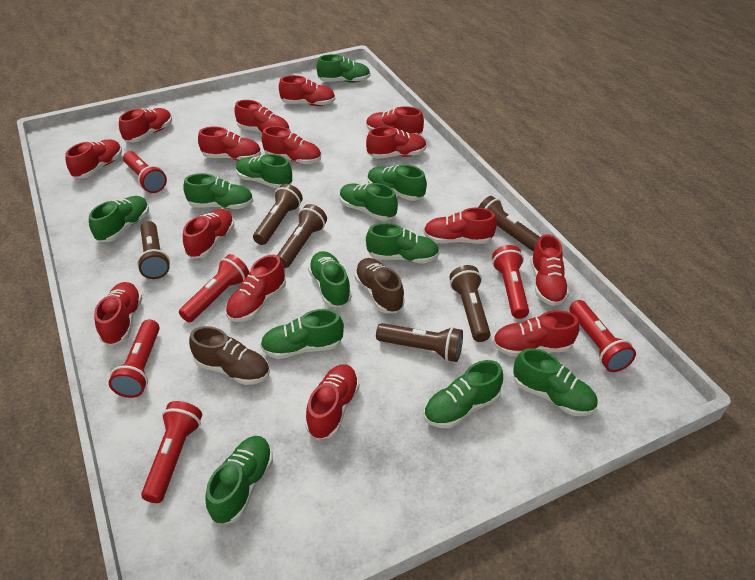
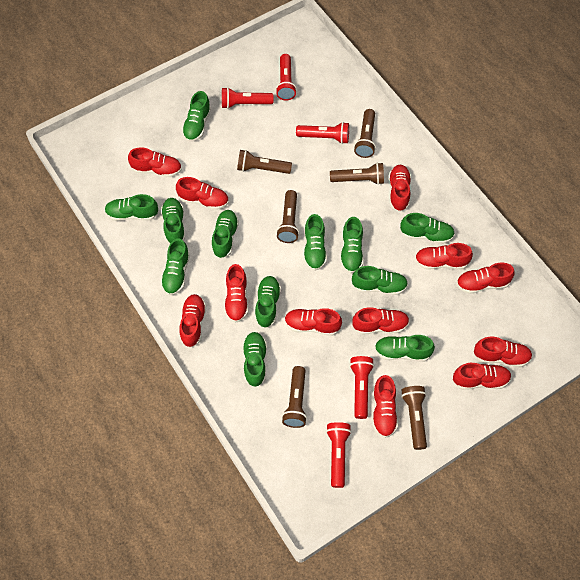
brown shoe: 2 -> 0
red flashlight: 6 -> 5
red shoe: 15 -> 12

